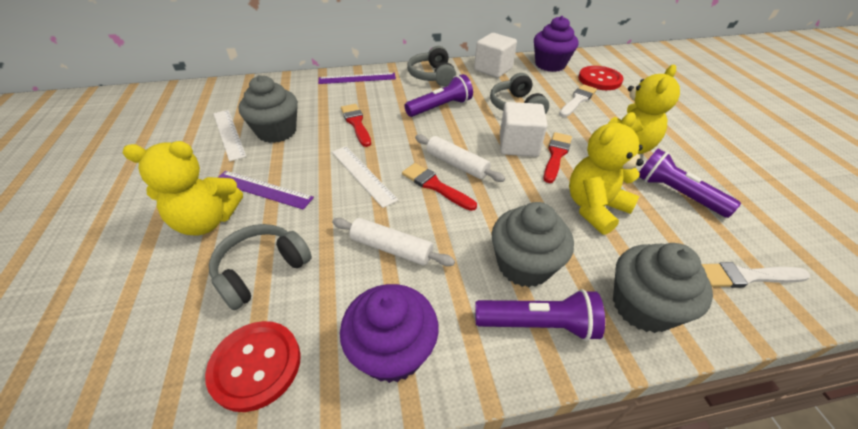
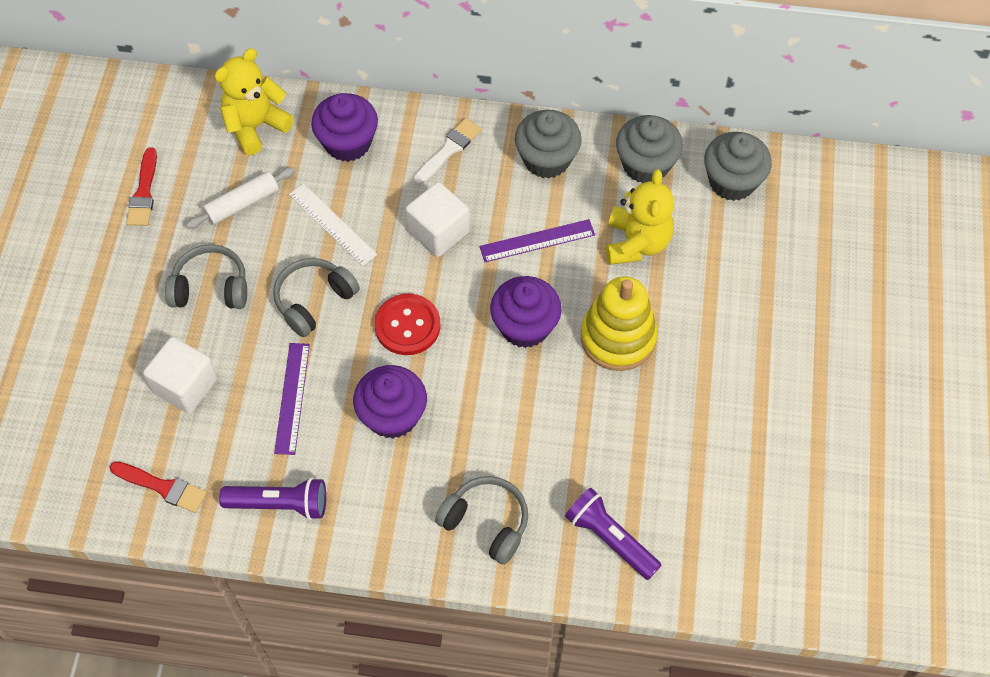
purple cupcake: 2 -> 3
purple flashlight: 3 -> 2
red brush: 3 -> 2
red button: 2 -> 1
white brush: 2 -> 1
white rolling pin: 2 -> 1
white ruler: 2 -> 1
yellow stacking toy: 0 -> 1
yellow teddy bear: 3 -> 2

